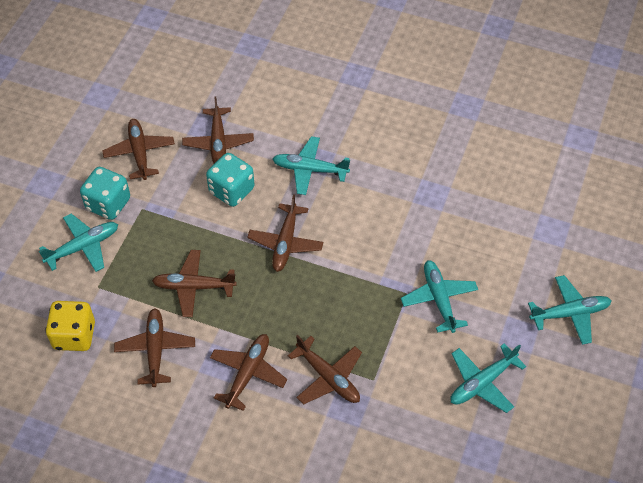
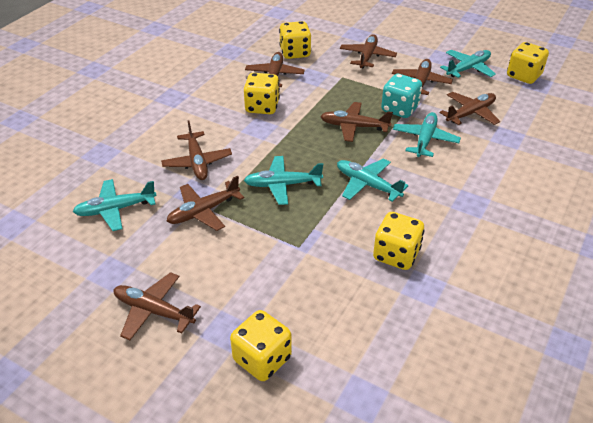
brown plane: 7 -> 8
turquoise dice: 2 -> 1
yellow dice: 1 -> 5

